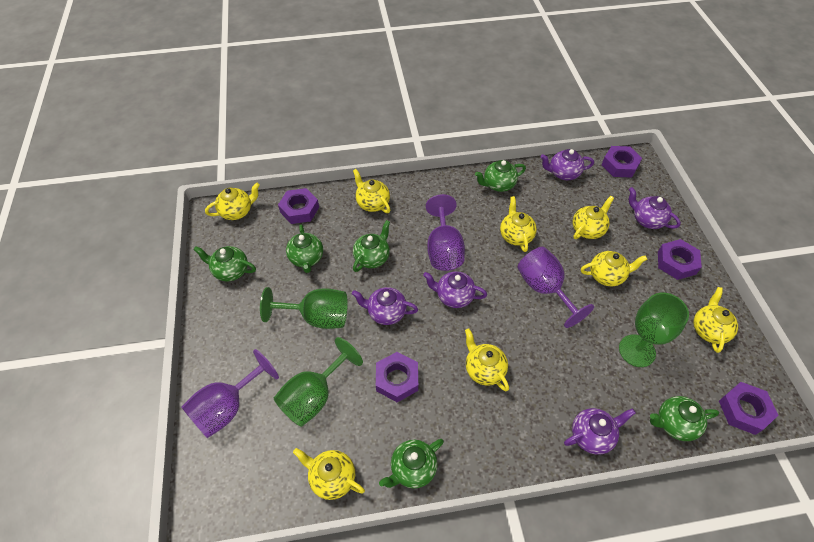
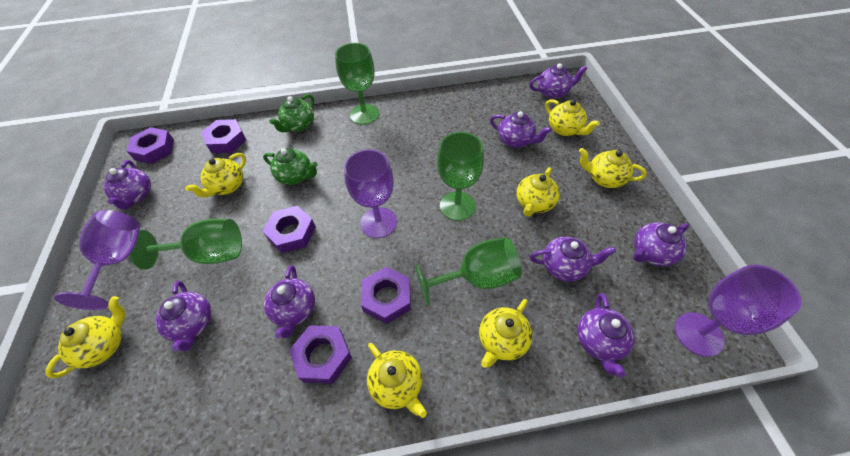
green goblet: 3 -> 4
green teapot: 6 -> 2
purple teapot: 5 -> 8
yellow teapot: 8 -> 7

